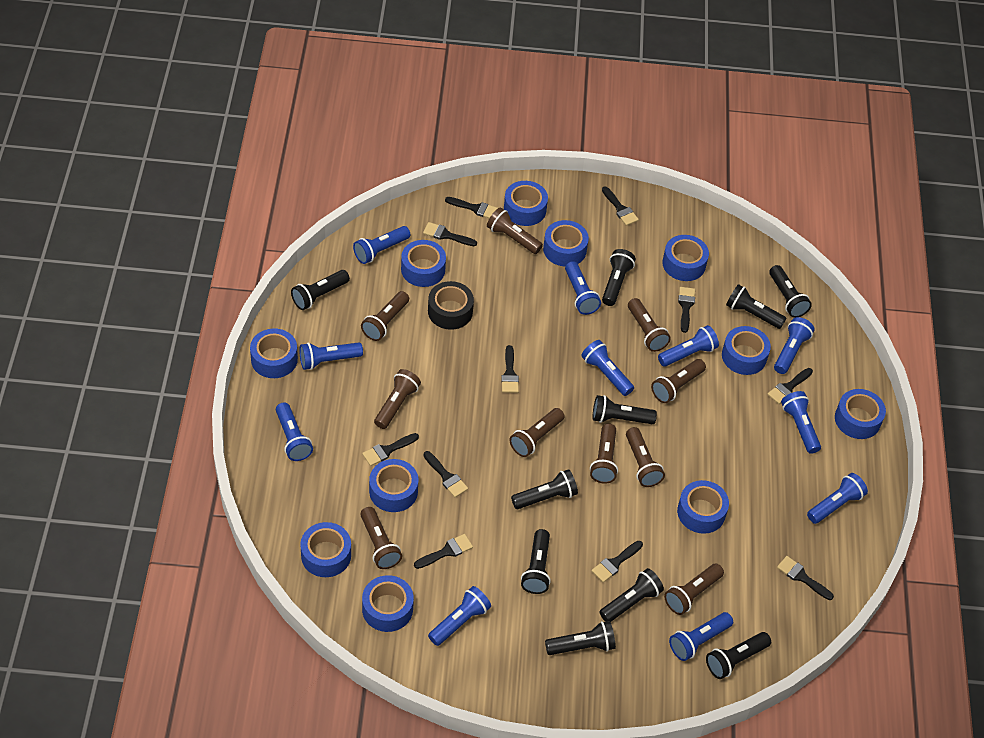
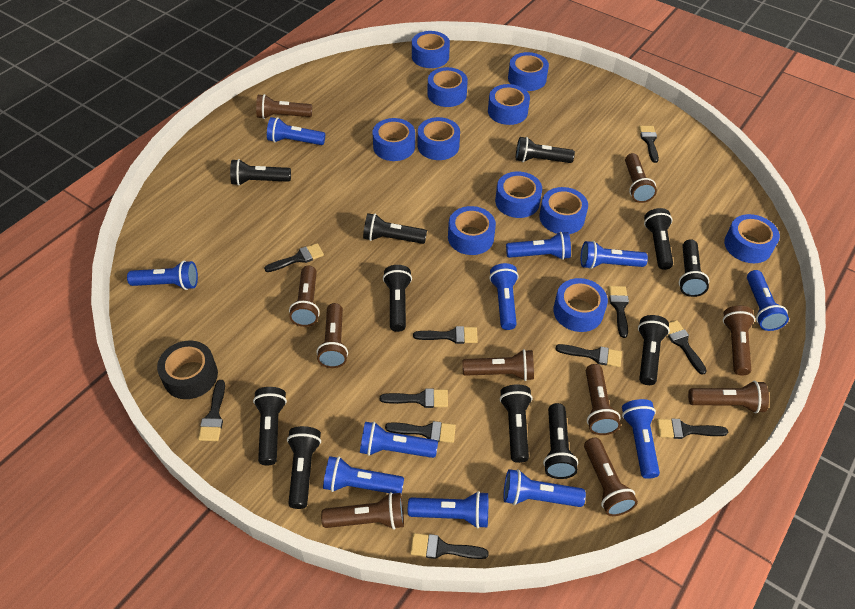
black flashlight: 10 -> 11

